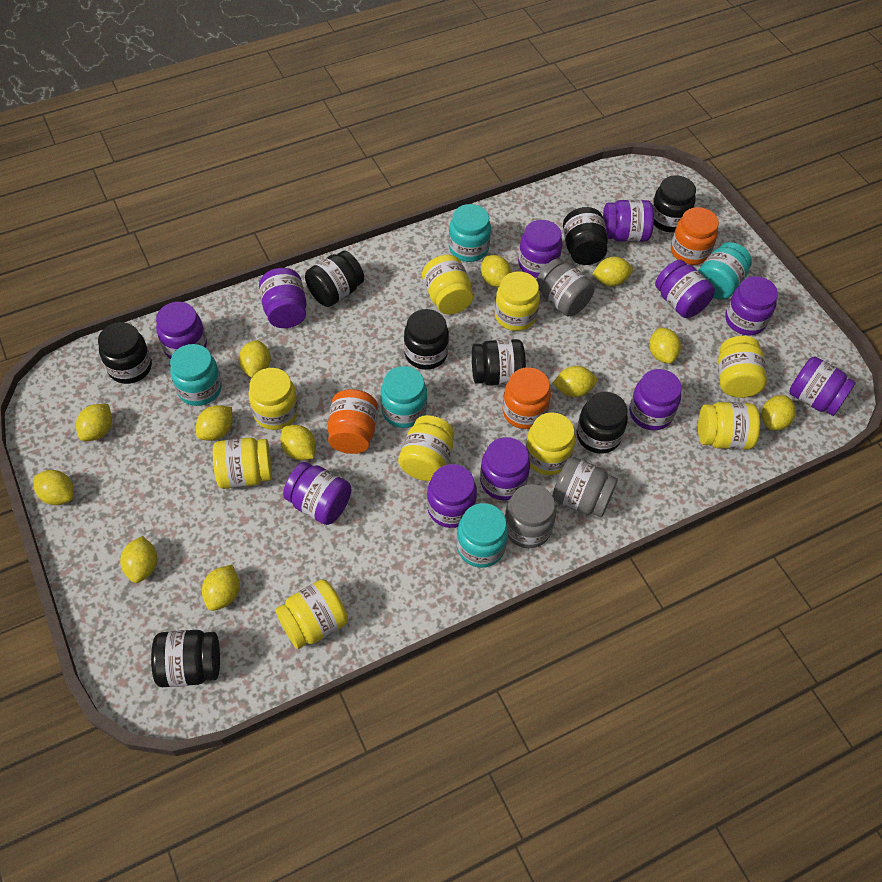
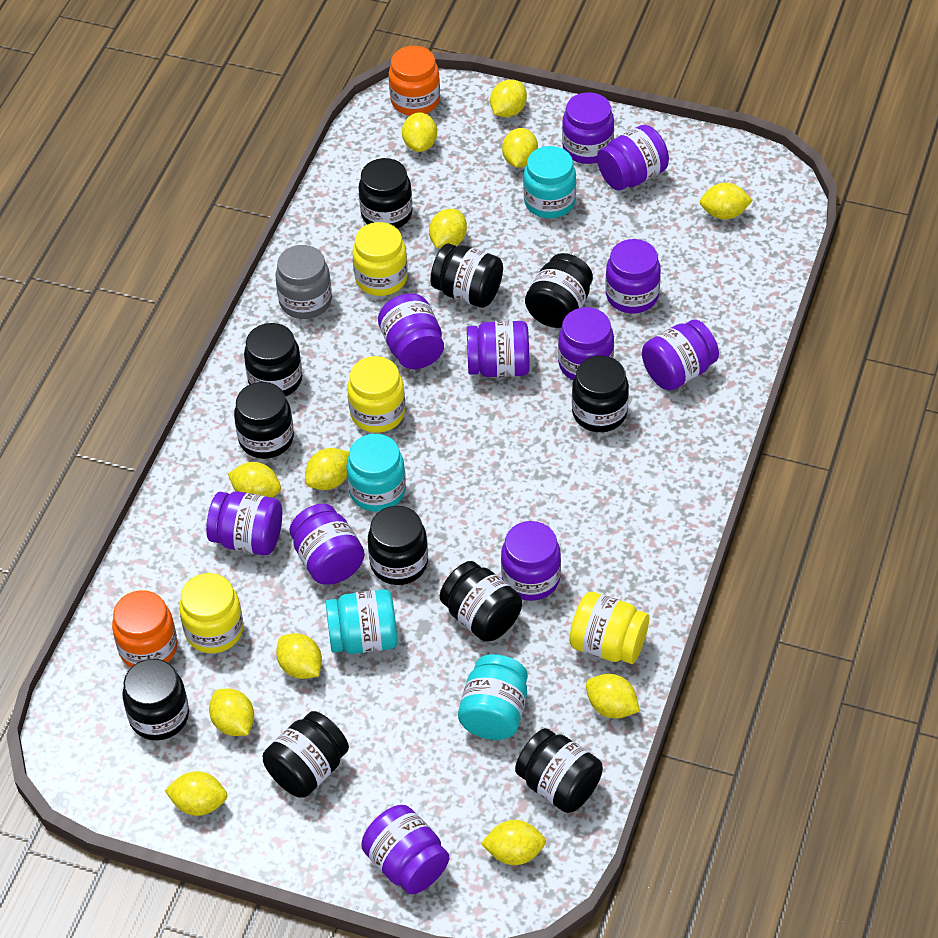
black jar: 8 -> 11
grey jar: 3 -> 1
orange jar: 3 -> 2
turquoise jar: 5 -> 4
yellow jar: 9 -> 4

